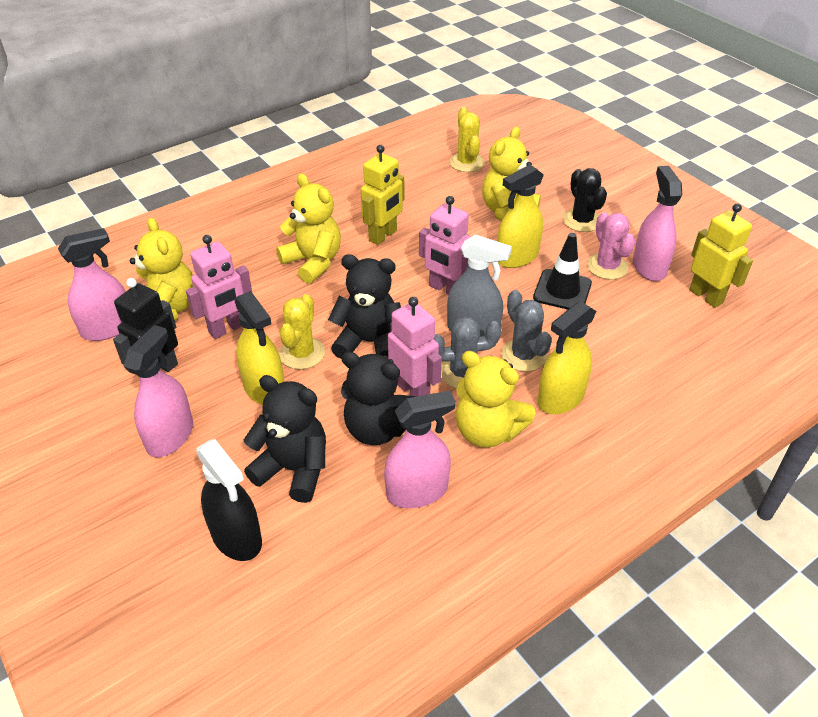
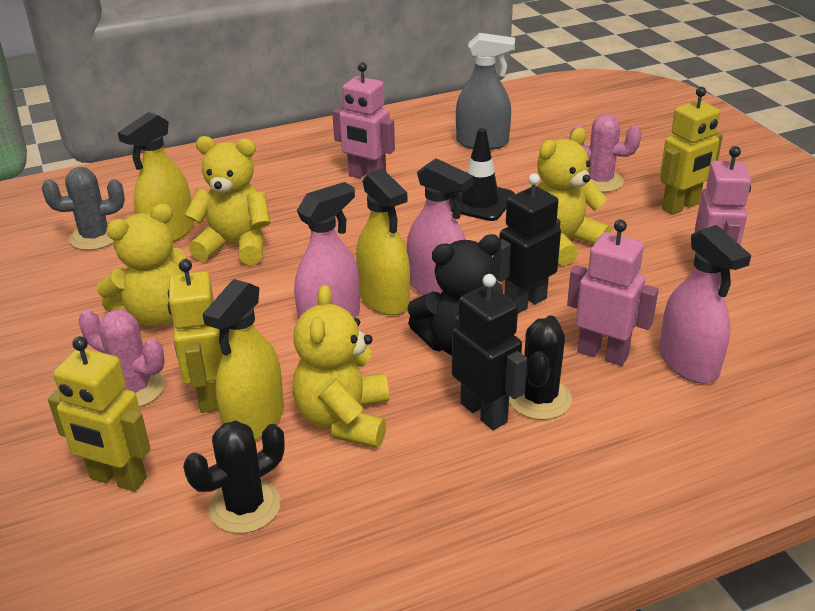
black cactus: 1 -> 2
black robot: 1 -> 2
black spray bottle: 1 -> 0
black teddy bear: 3 -> 1
grey cactus: 2 -> 1
pink cactus: 1 -> 2
pink spray bottle: 4 -> 3
yellow cactus: 2 -> 0
yellow robot: 2 -> 3

